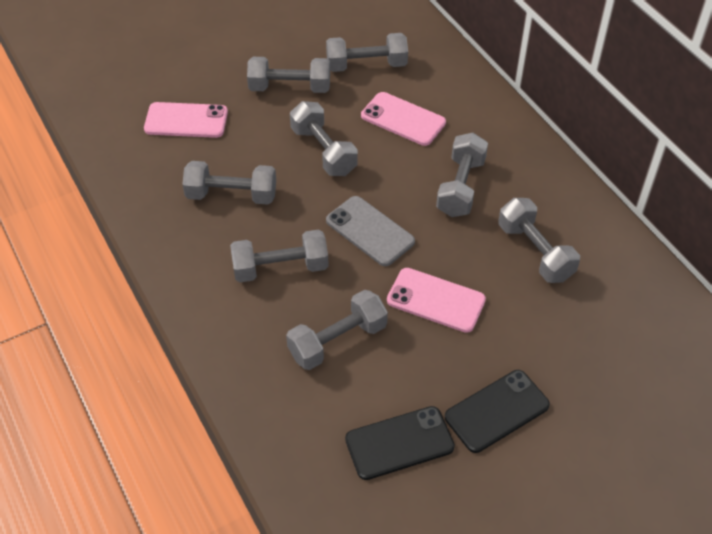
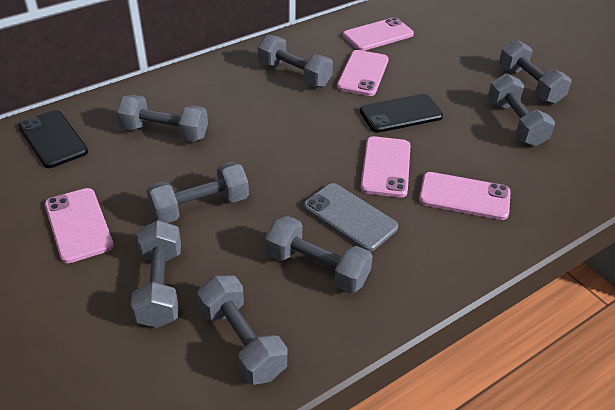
pink phone: 3 -> 5

